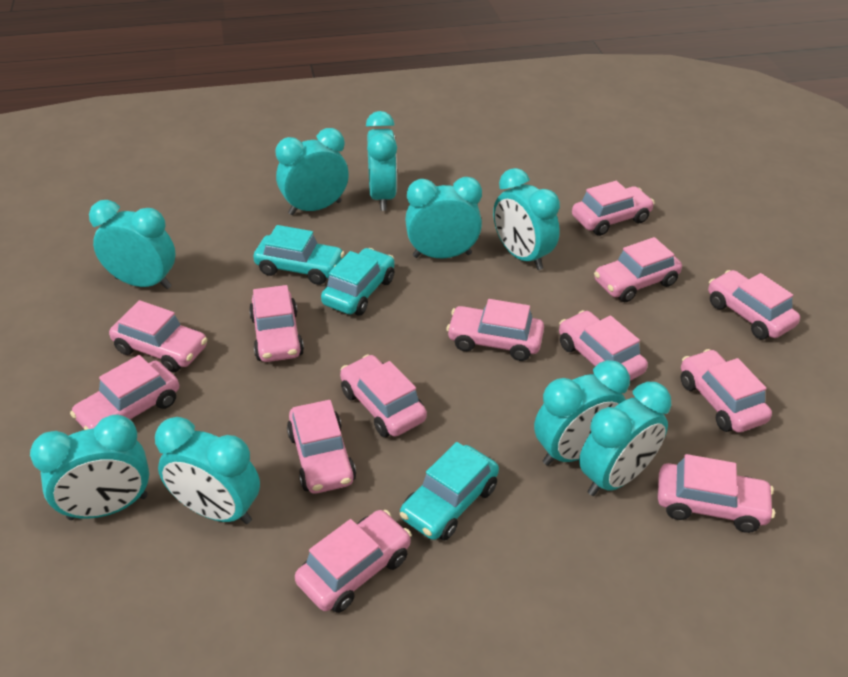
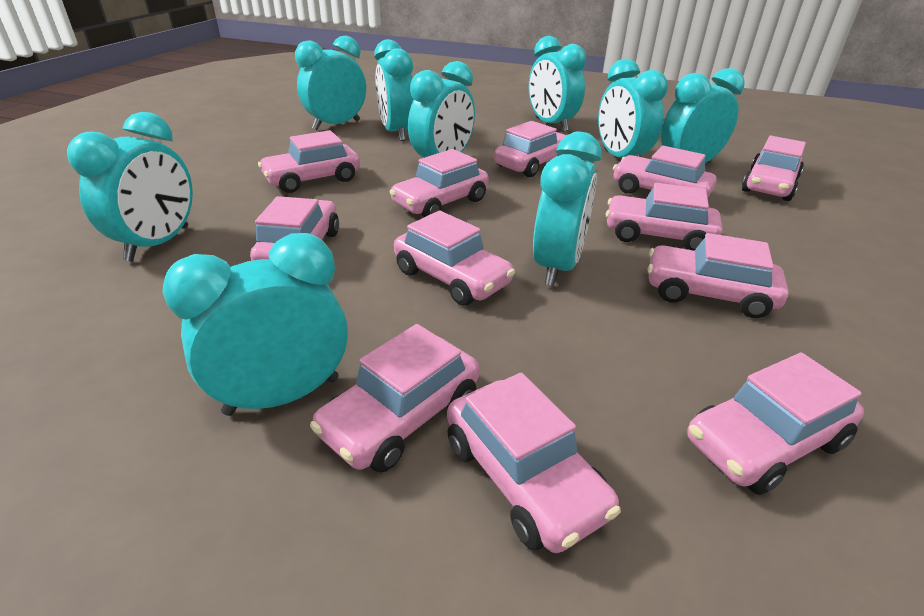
pink car: 13 -> 12
turquoise car: 3 -> 0

